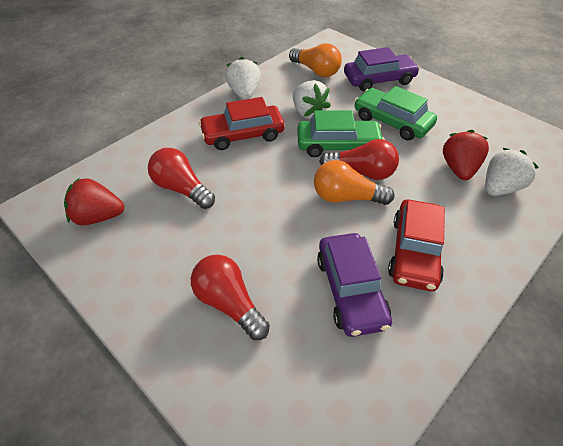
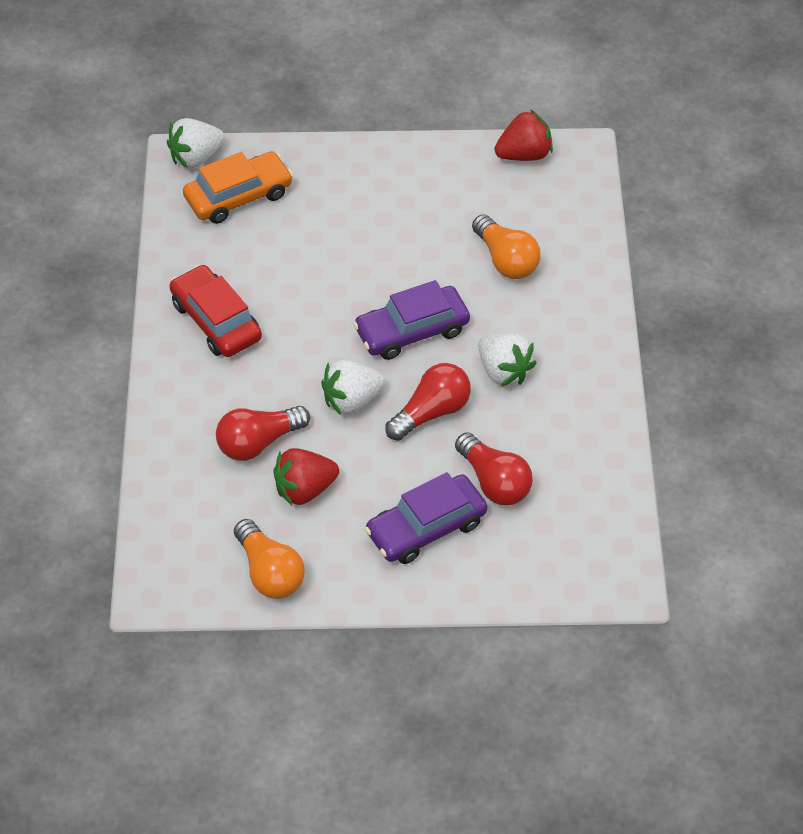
green car: 2 -> 0
orange car: 0 -> 1
red car: 2 -> 1

